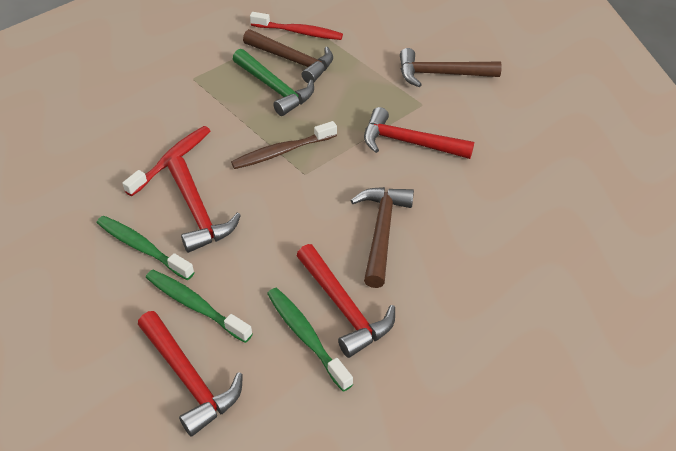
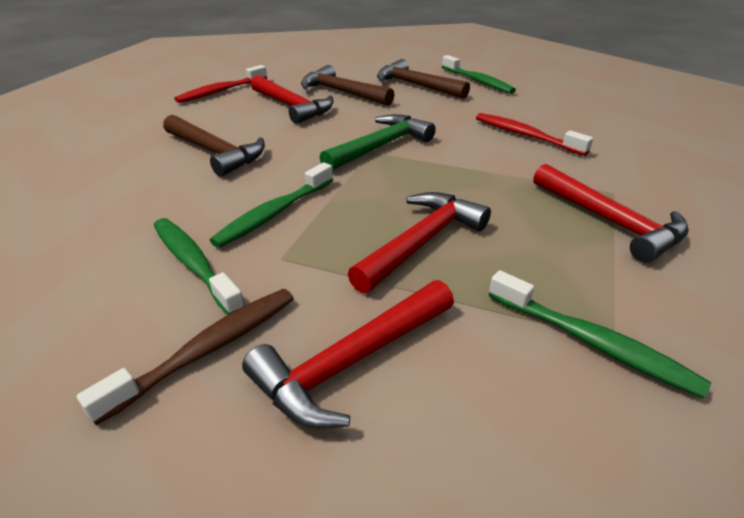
green toothbrush: 3 -> 4

